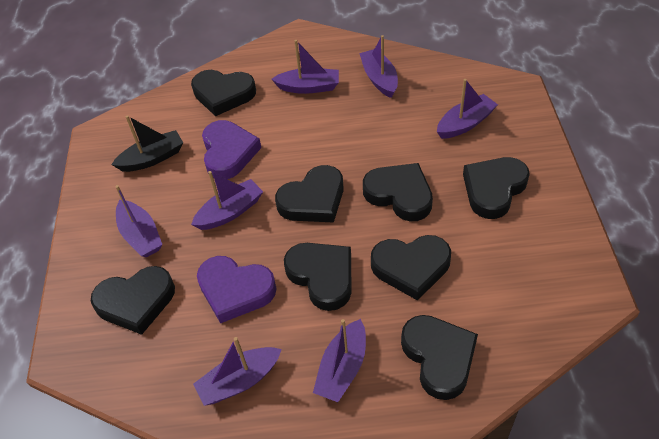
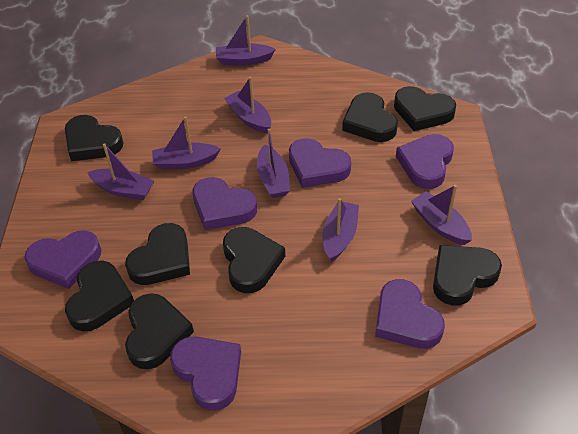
black boat: 1 -> 0
purple heart: 2 -> 6

